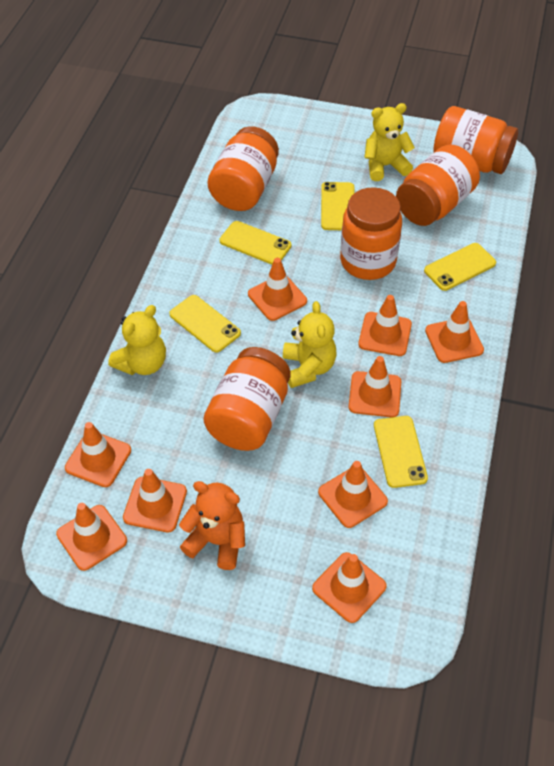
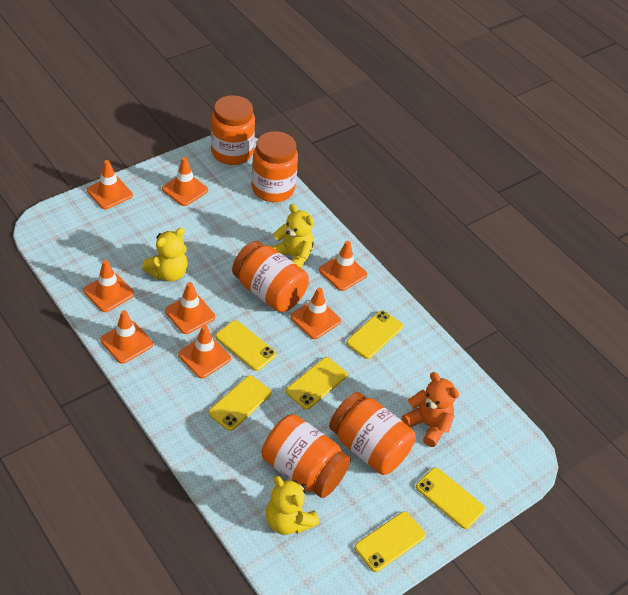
orange traffic cone: 9 -> 8
yellow phone: 5 -> 6

